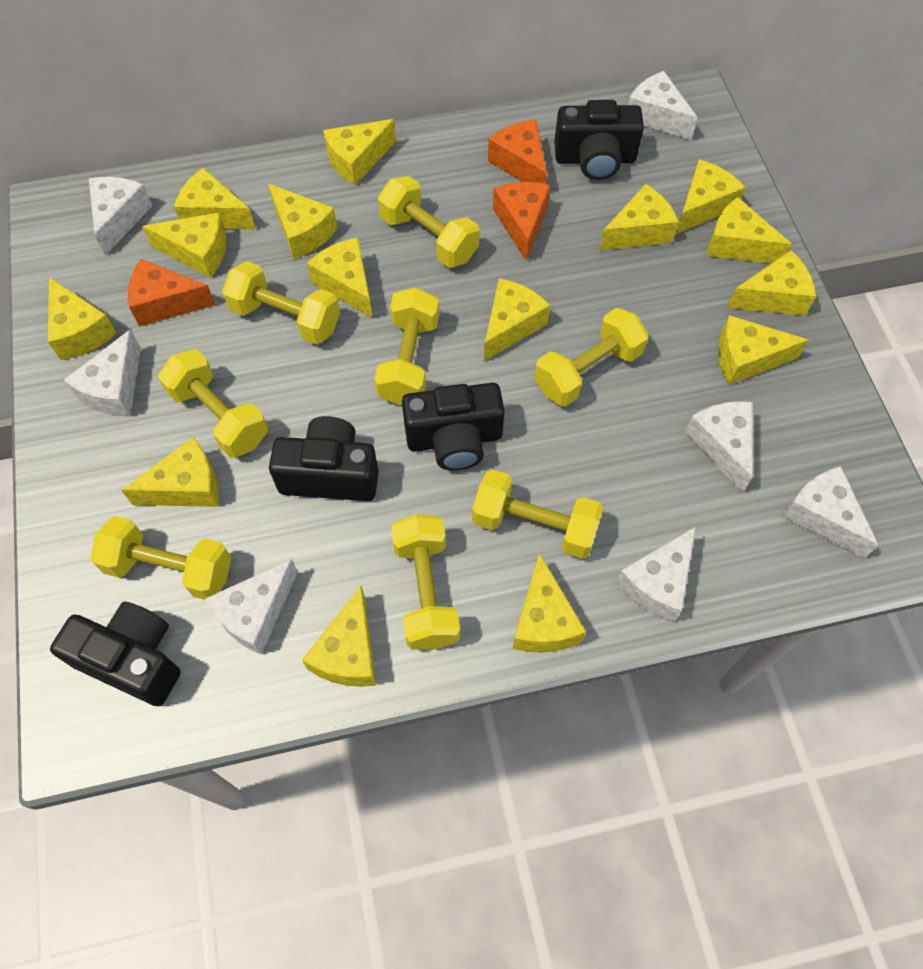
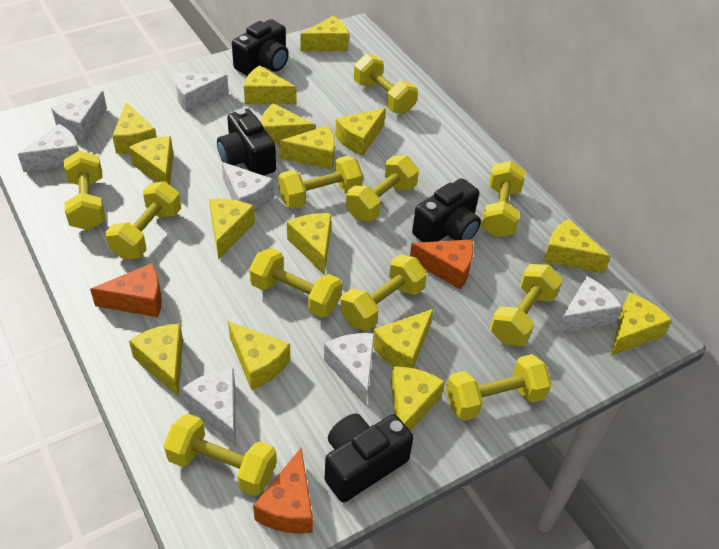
yellow dumbbell: 8 -> 11

